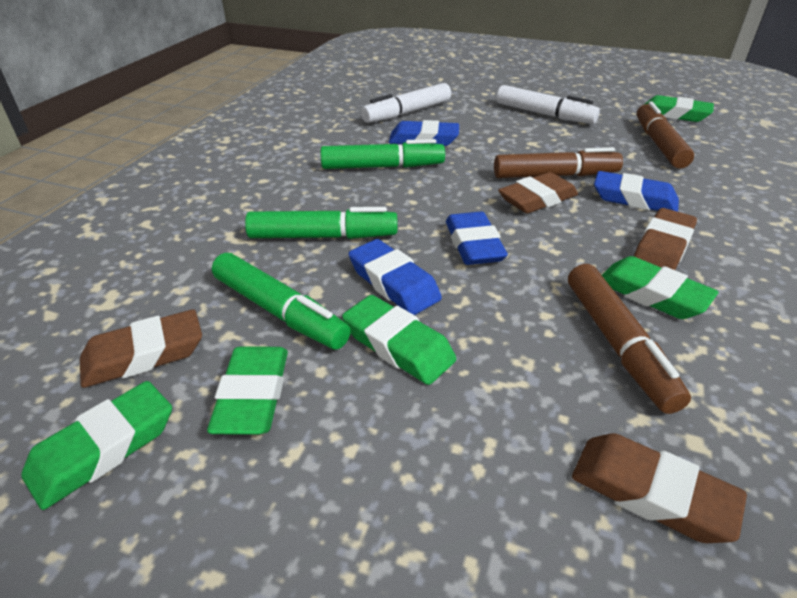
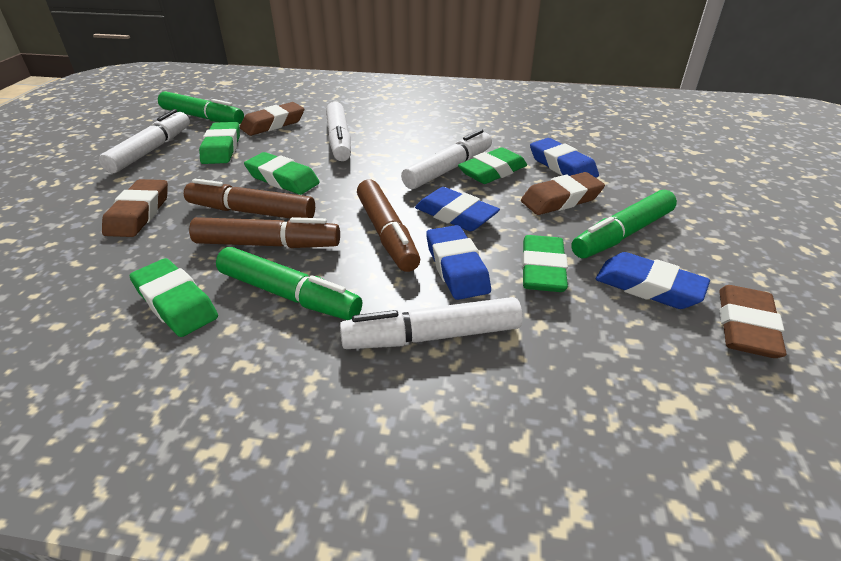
white marker: 2 -> 4

